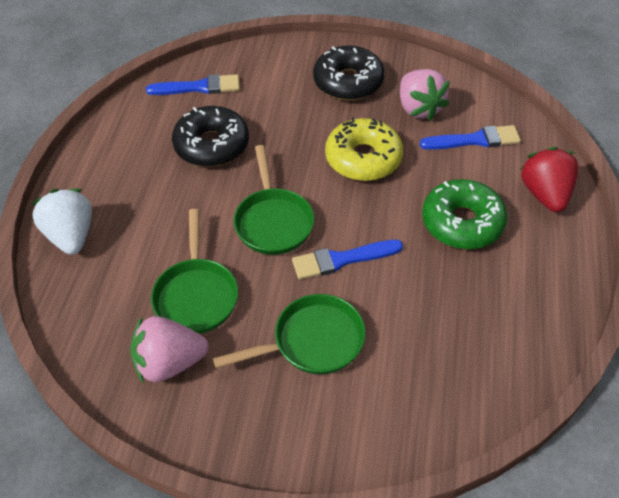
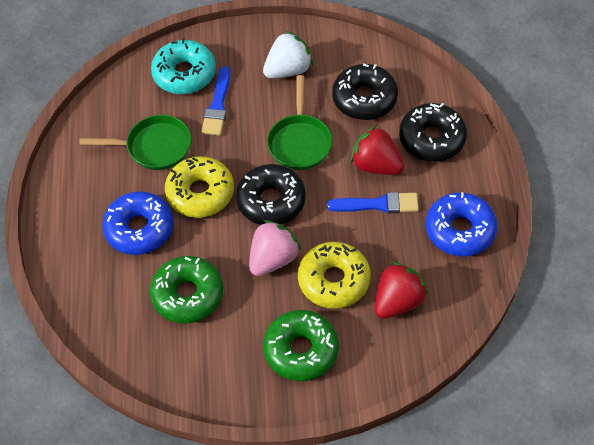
black donut: 2 -> 3
blue brush: 3 -> 2
blue donut: 0 -> 2
green donut: 1 -> 2
green pan: 3 -> 2
pink strawberry: 2 -> 1
red strawberry: 1 -> 2
turquoise donut: 0 -> 1
yellow donut: 1 -> 2

